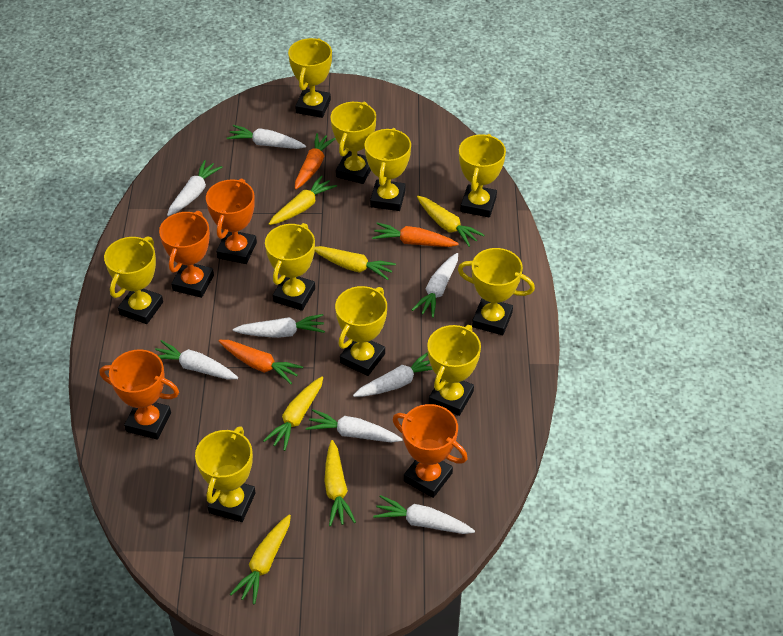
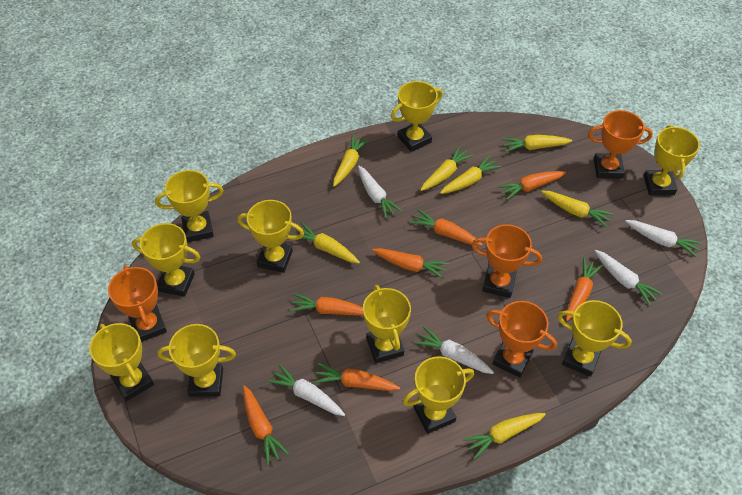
orange carrot: 3 -> 7
white carrot: 8 -> 5
yellow carrot: 6 -> 7

